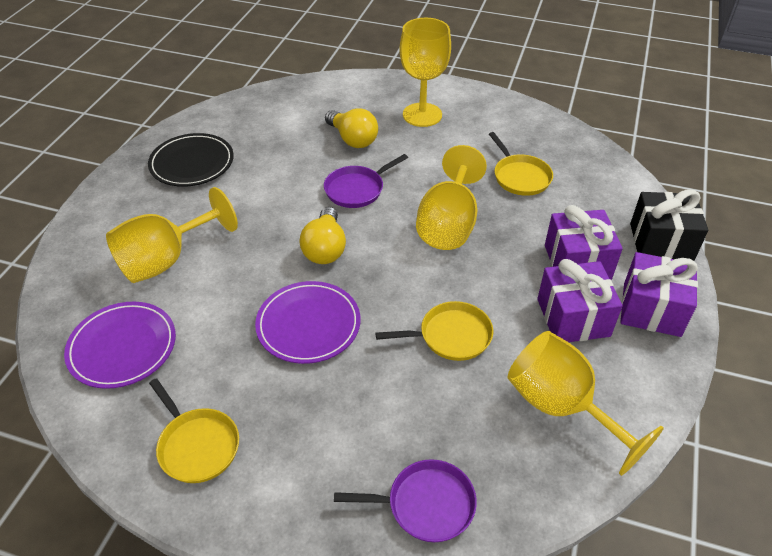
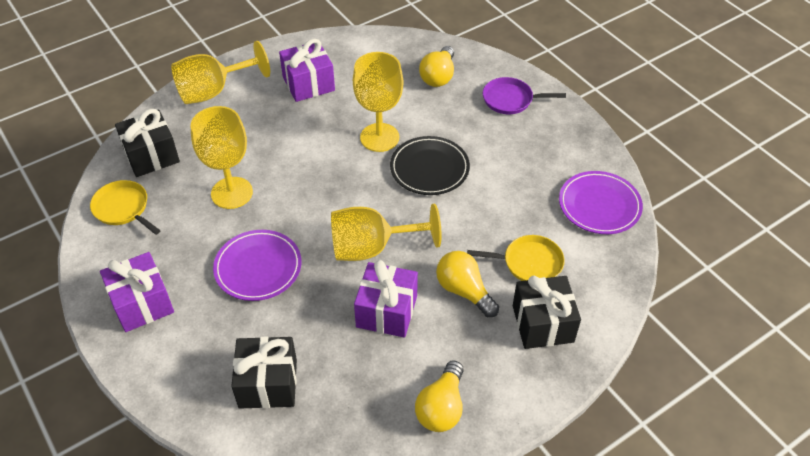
black gift: 1 -> 3
purple pan: 2 -> 1
yellow light bulb: 2 -> 3
yellow pan: 3 -> 2

